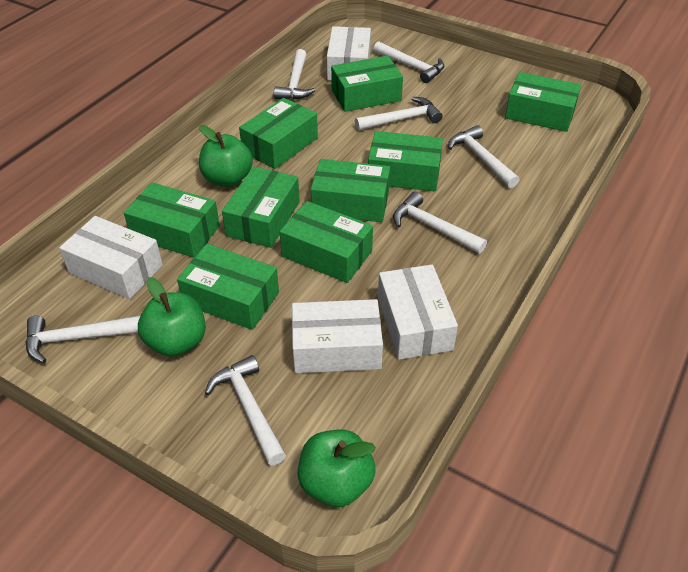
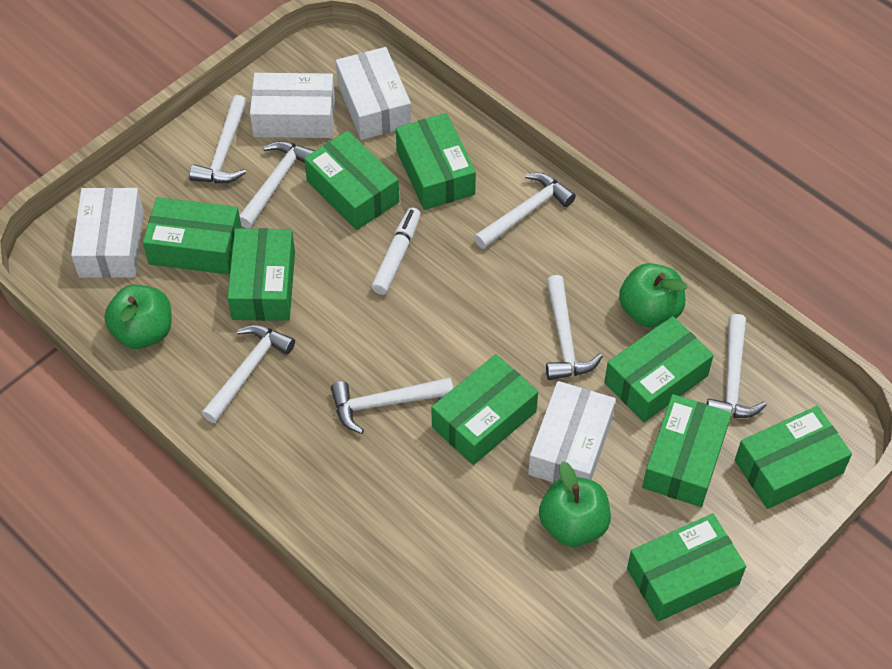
white marker: 0 -> 1

